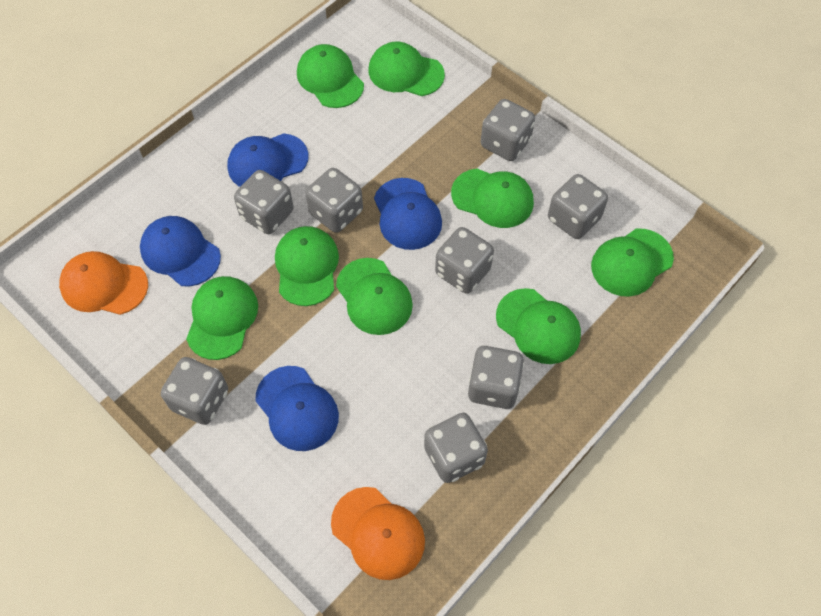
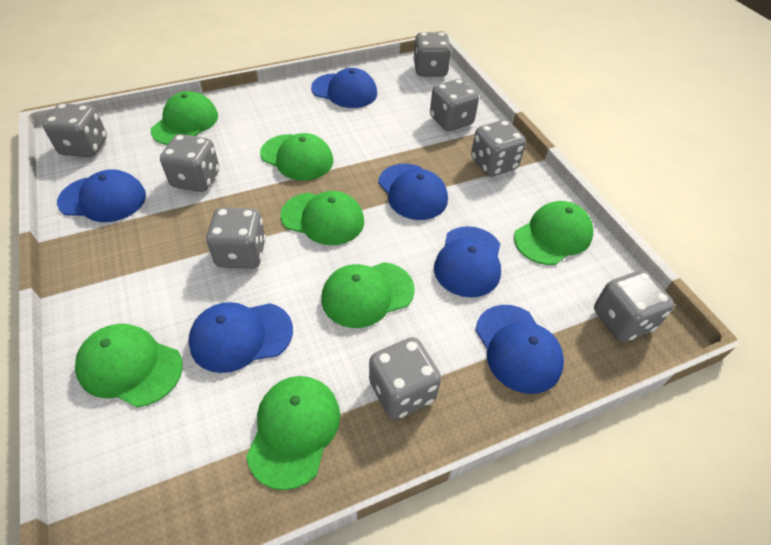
blue cap: 4 -> 6
green cap: 8 -> 7
orange cap: 2 -> 0

